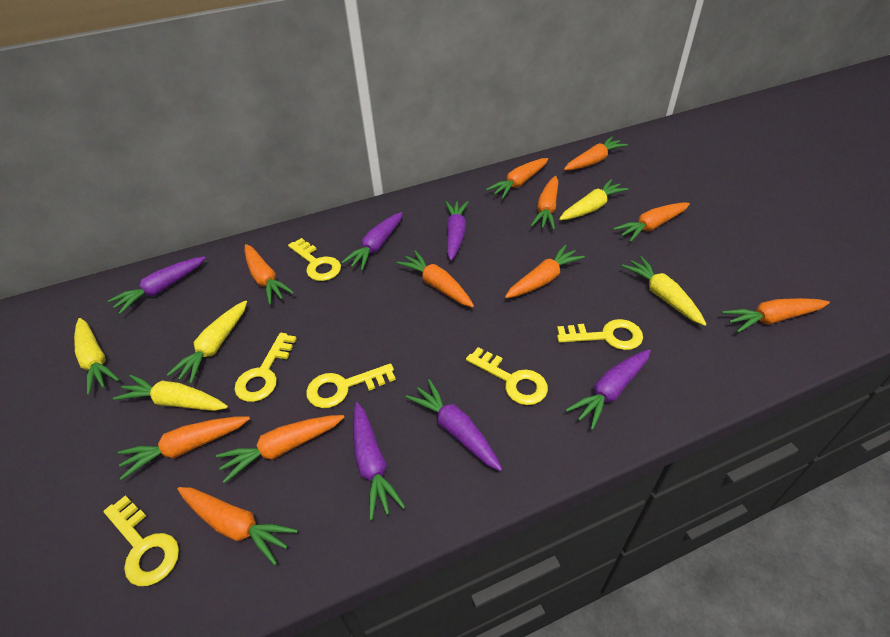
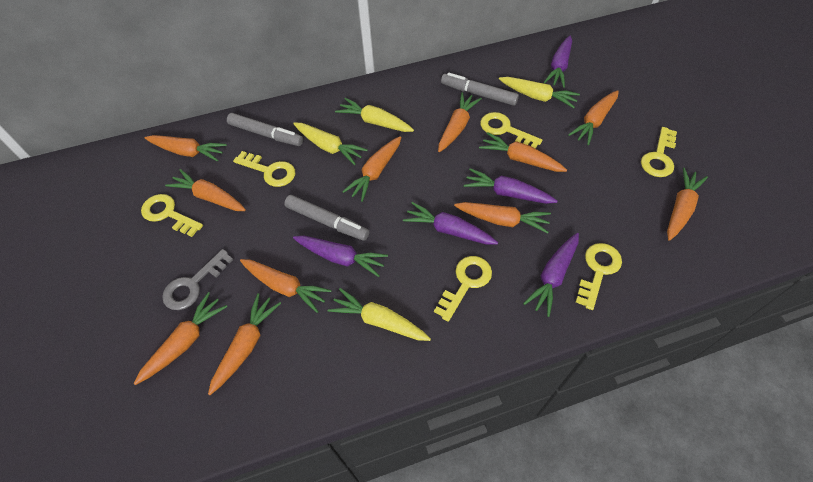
grey key: 0 -> 1
grey marker: 0 -> 3
purple carrot: 6 -> 5
yellow carrot: 5 -> 4

